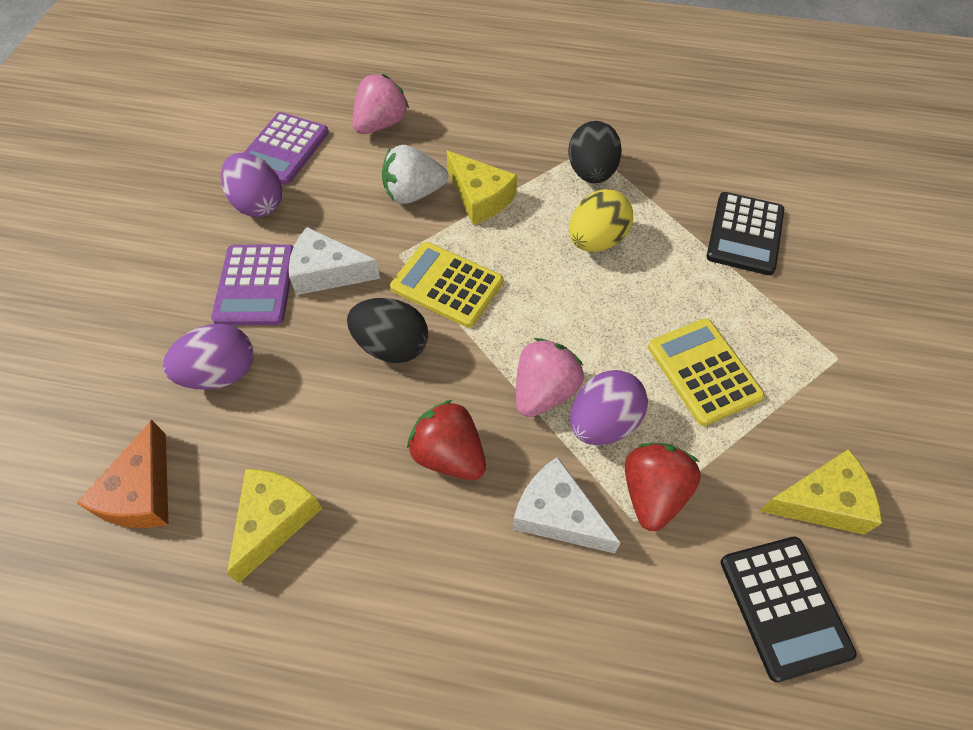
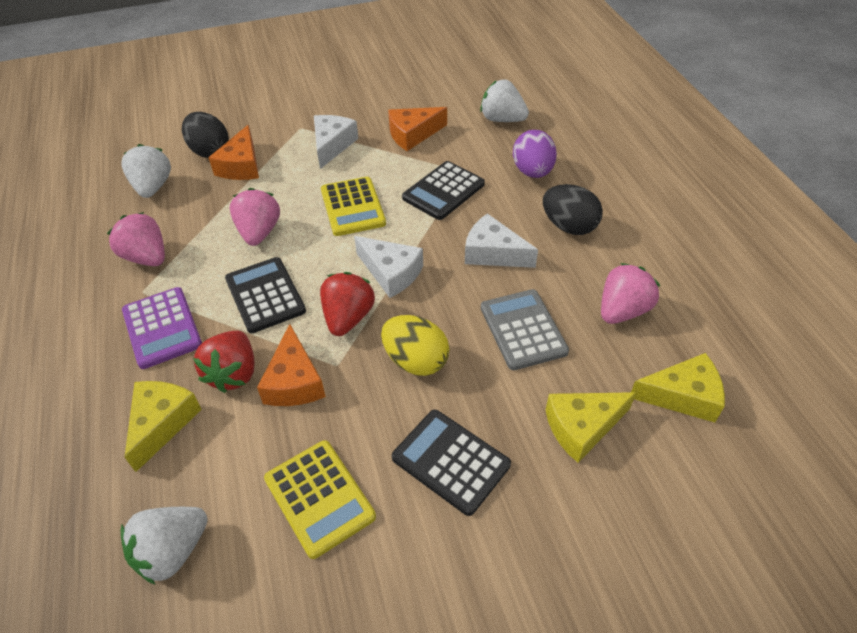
black calculator: 2 -> 3
grey calculator: 0 -> 1
orange cheese: 1 -> 3
pink strawberry: 2 -> 3
purple calculator: 2 -> 1
purple egg: 3 -> 1
white cheese: 2 -> 3
white strawberry: 1 -> 3

